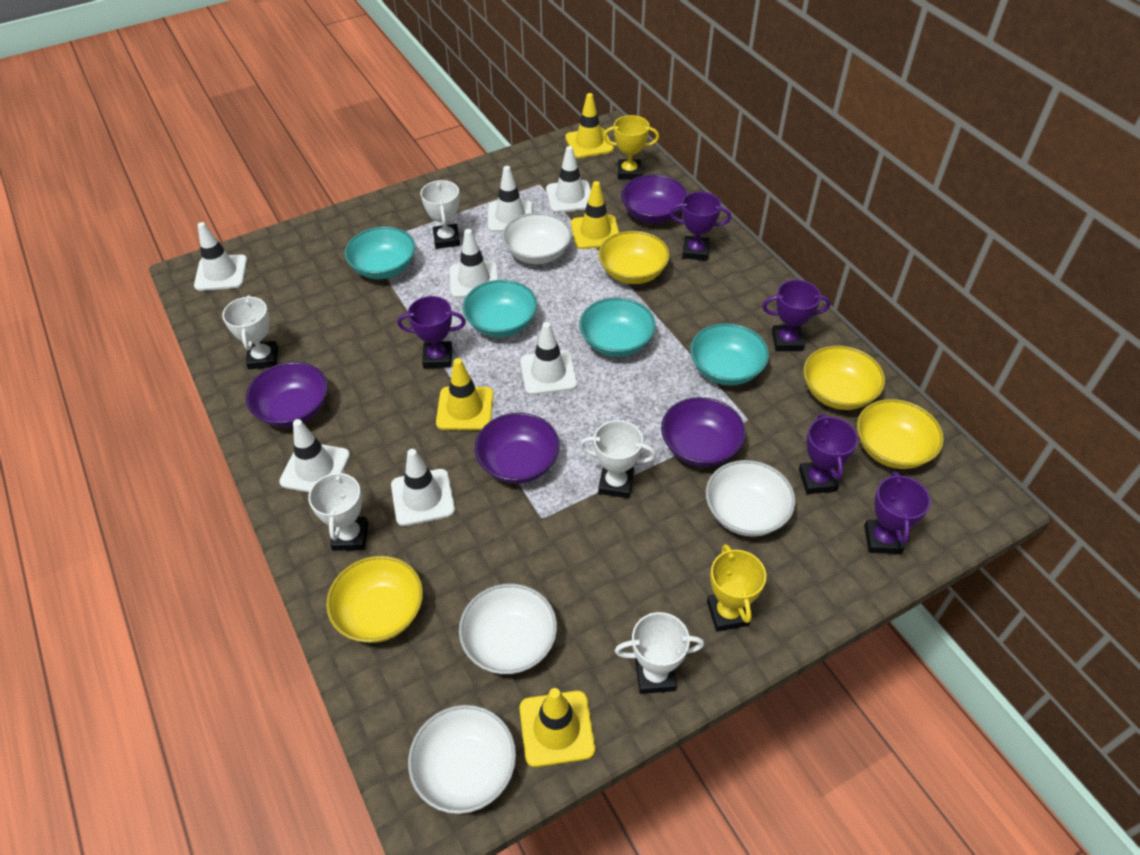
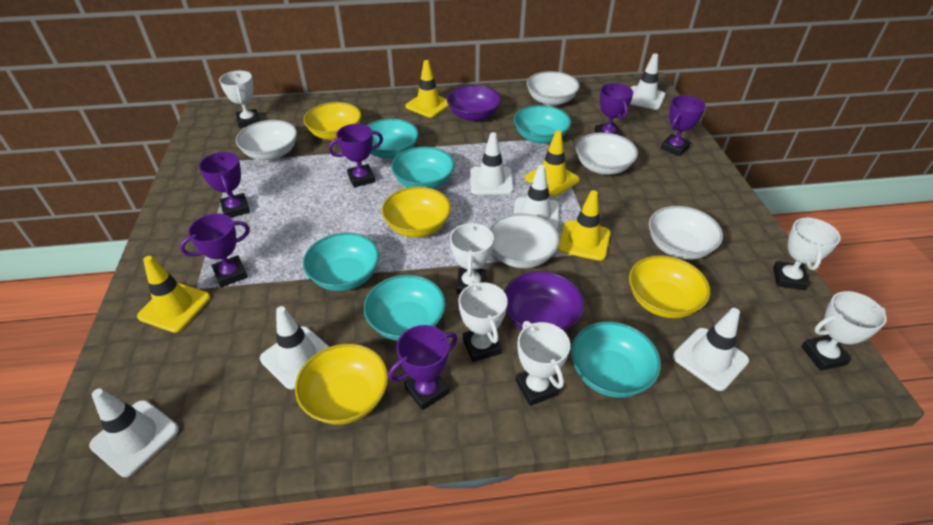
purple bowl: 4 -> 2
purple trophy: 5 -> 6
turquoise bowl: 4 -> 6
white bowl: 4 -> 5
white traffic cone: 7 -> 6
white trophy: 5 -> 6
yellow trophy: 2 -> 0

